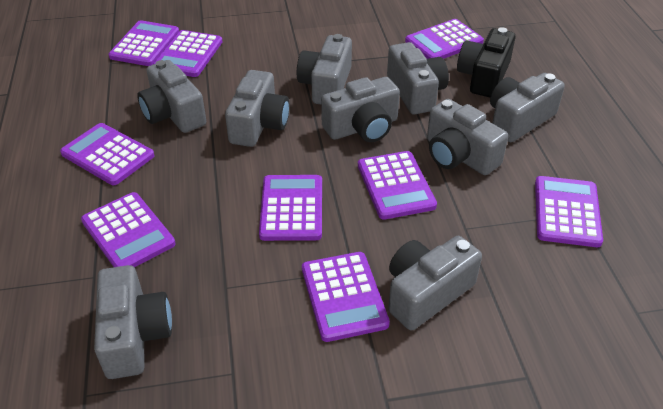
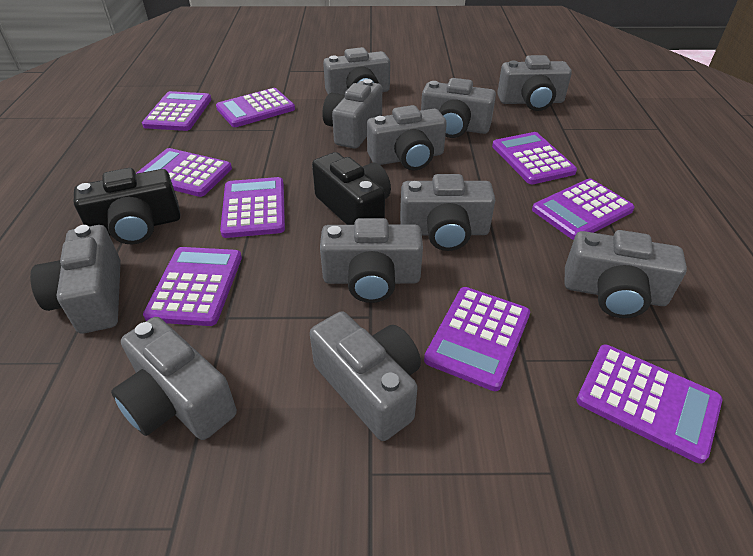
black camera: 1 -> 2
grey camera: 9 -> 11

